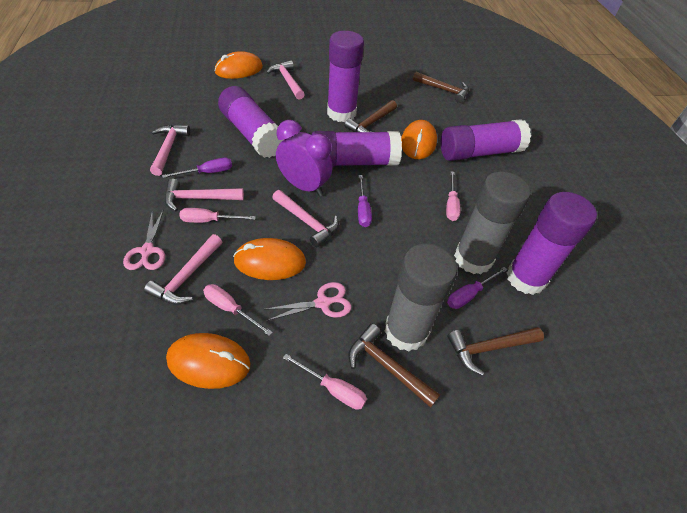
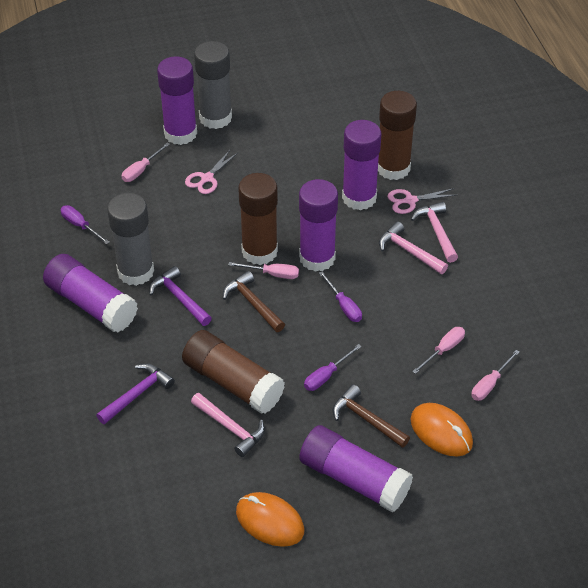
brown glue stick: 0 -> 3
brown hammer: 4 -> 2
orange mouse: 4 -> 2
pink hammer: 5 -> 3
purple clock: 1 -> 0
purple hammer: 0 -> 2

